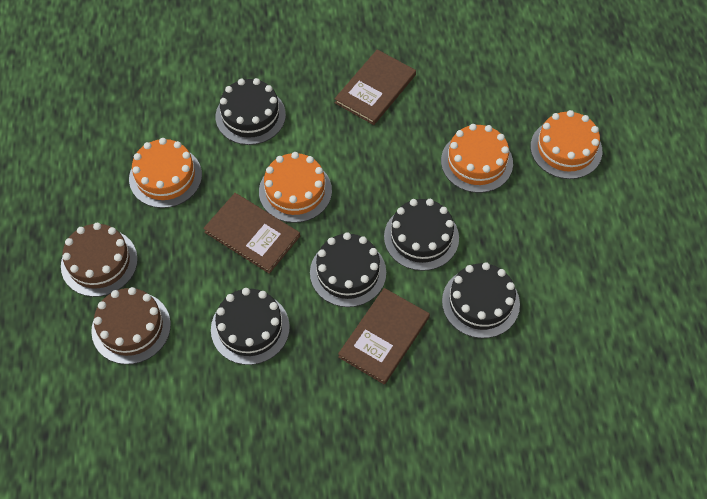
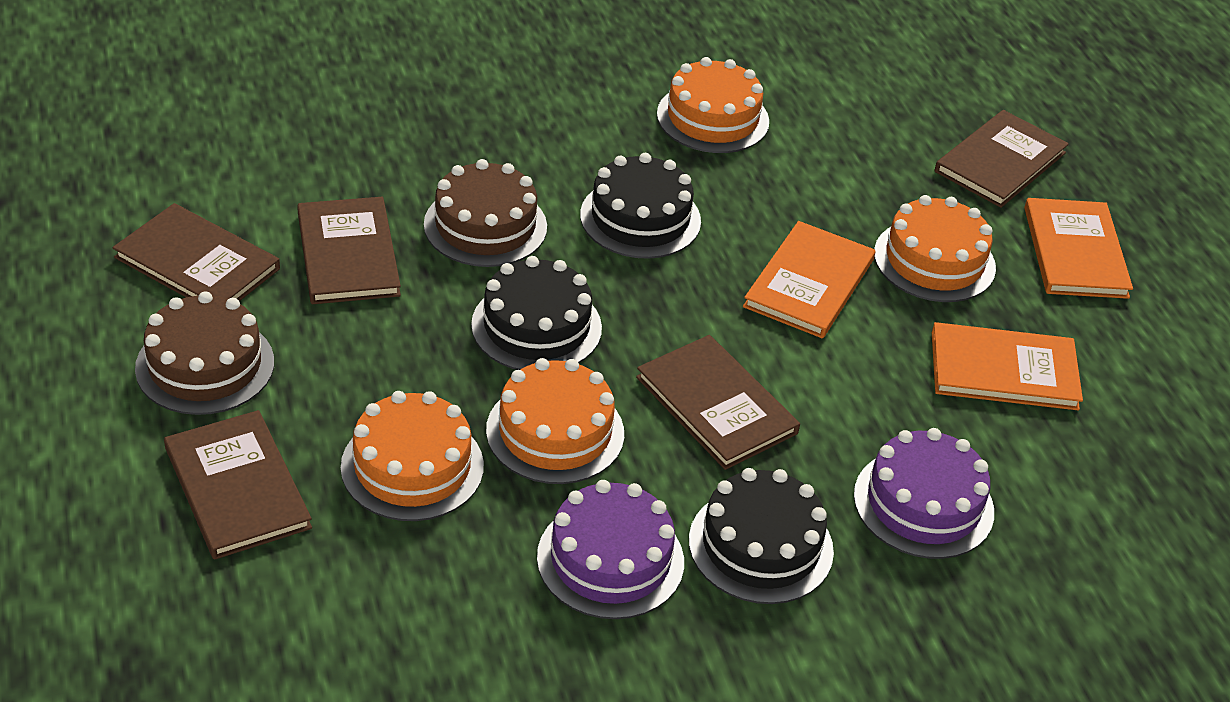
black cake: 5 -> 3
brown book: 3 -> 5
orange book: 0 -> 3
purple cake: 0 -> 2

